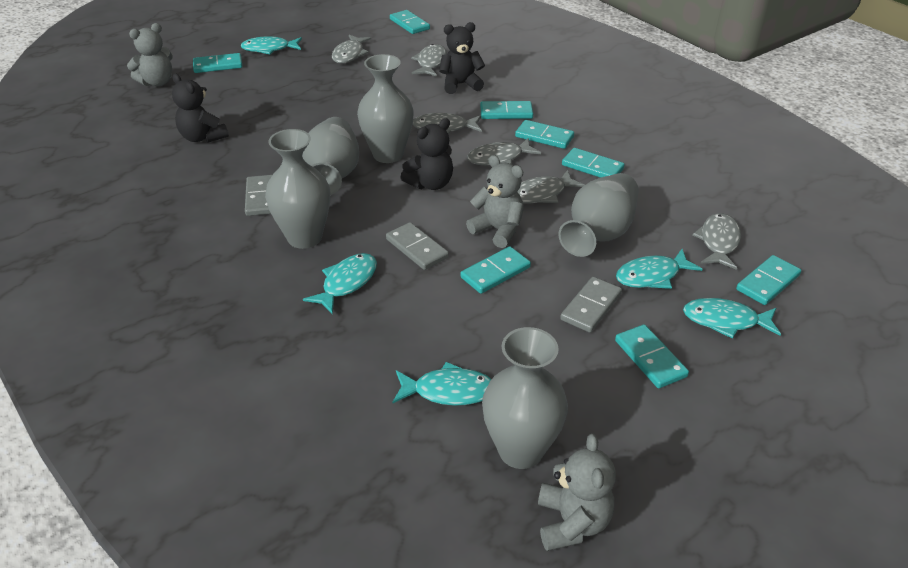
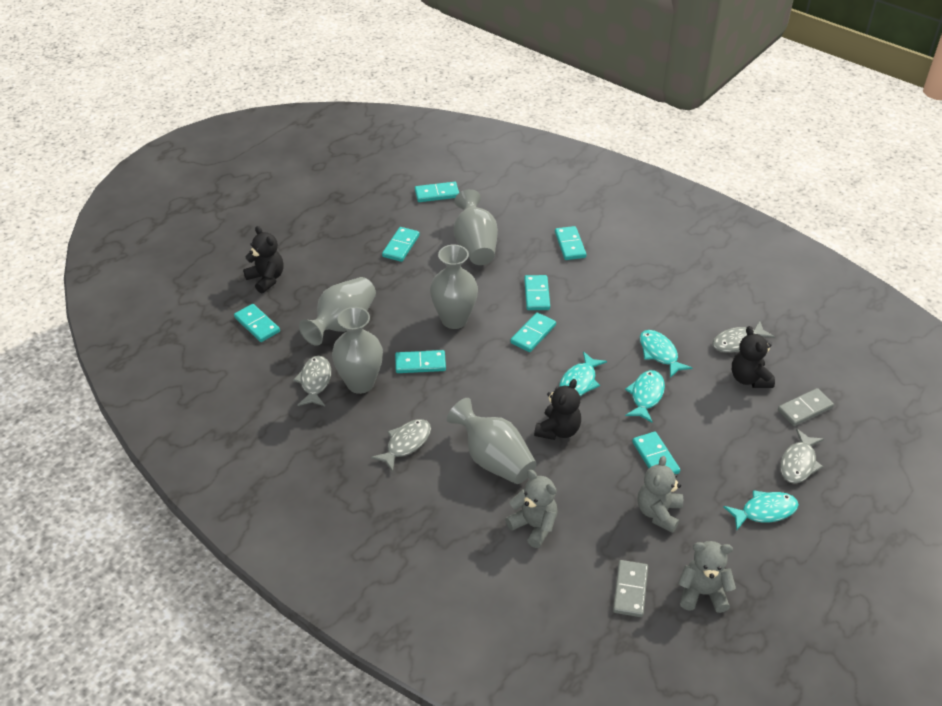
grey domino: 3 -> 2
grey fish: 6 -> 4
turquoise fish: 5 -> 4

